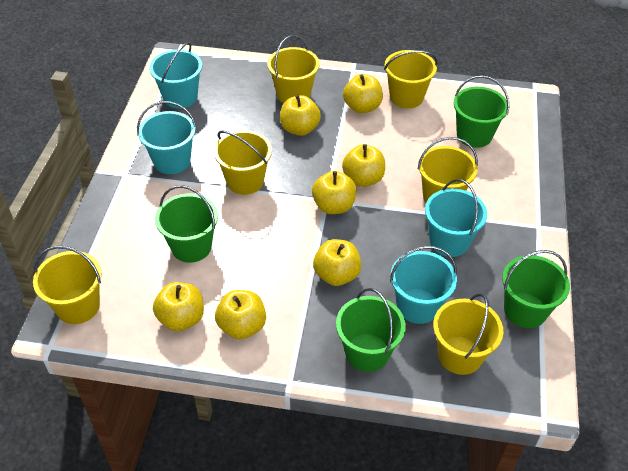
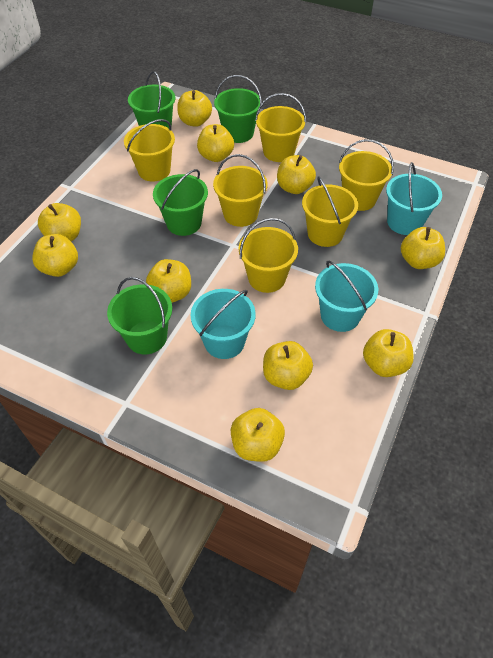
turquoise bucket: 4 -> 3
yellow apple: 7 -> 10

